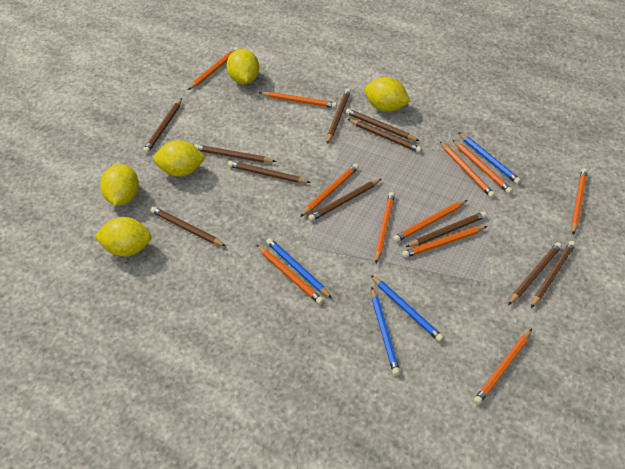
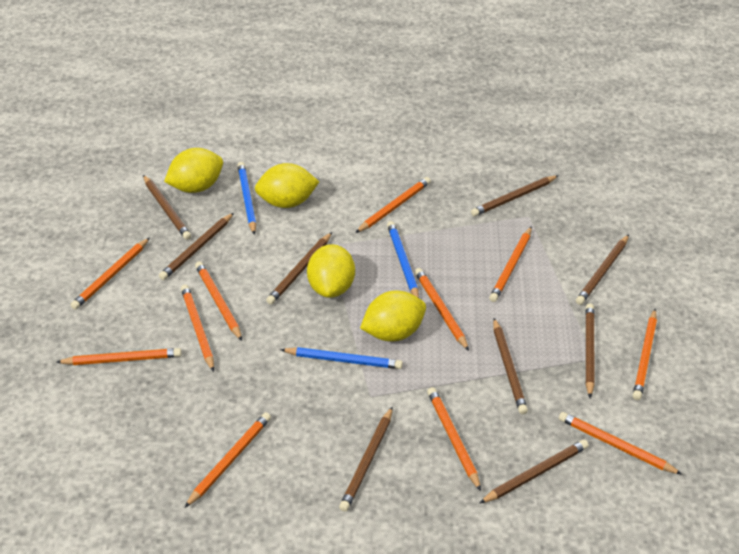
blue pencil: 4 -> 3
brown pencil: 11 -> 9
yellow lemon: 5 -> 4

